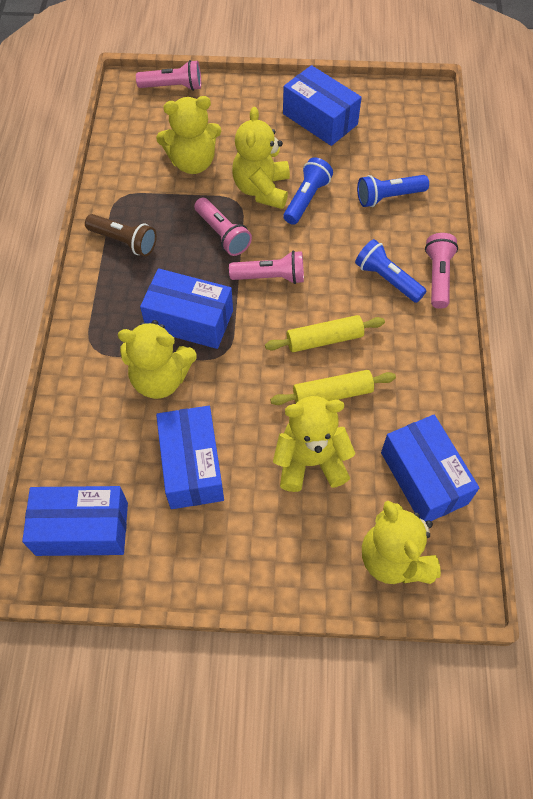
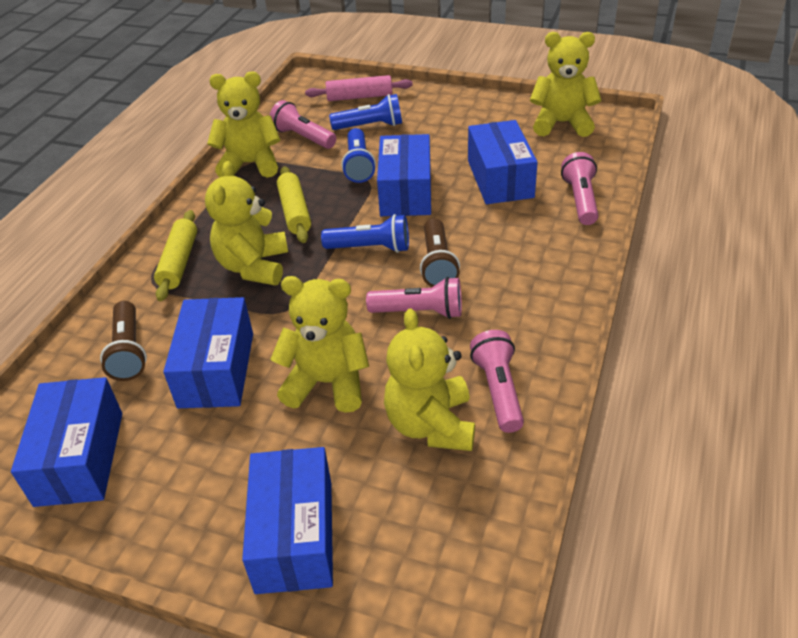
brown flashlight: 1 -> 2
pink rolling pin: 0 -> 1

